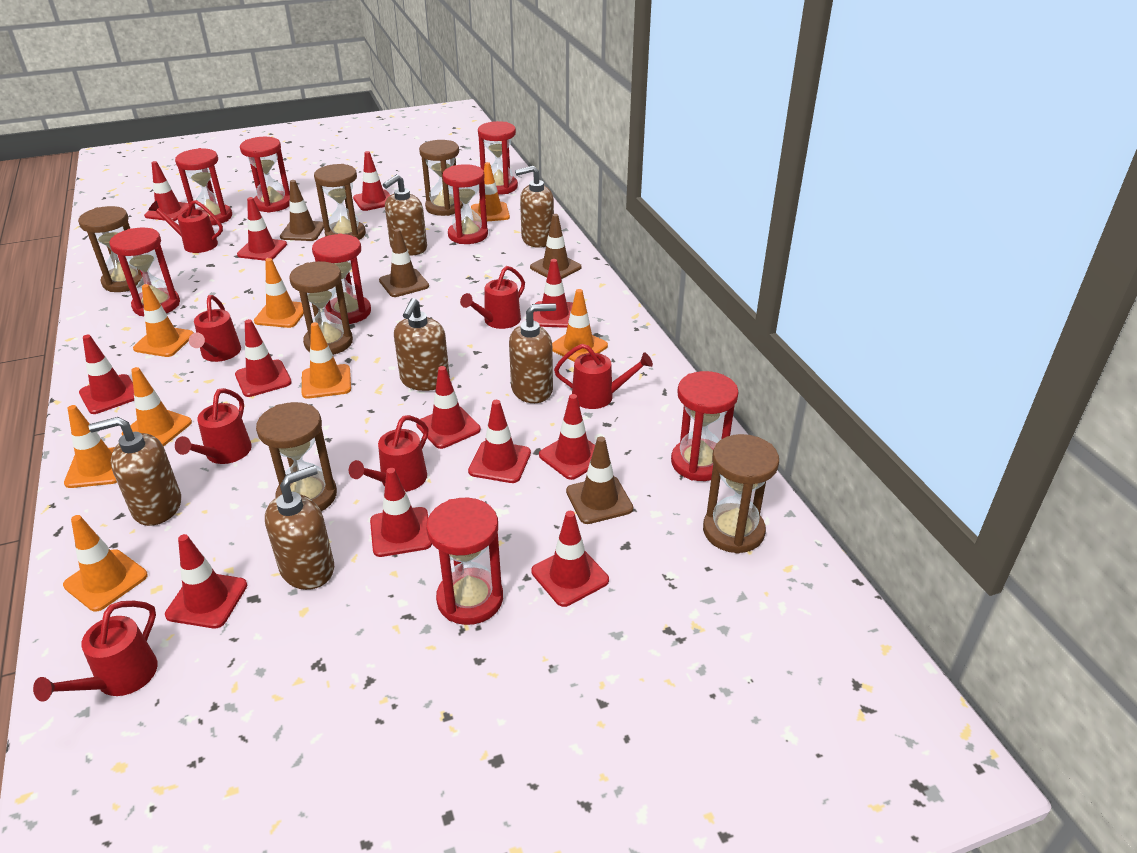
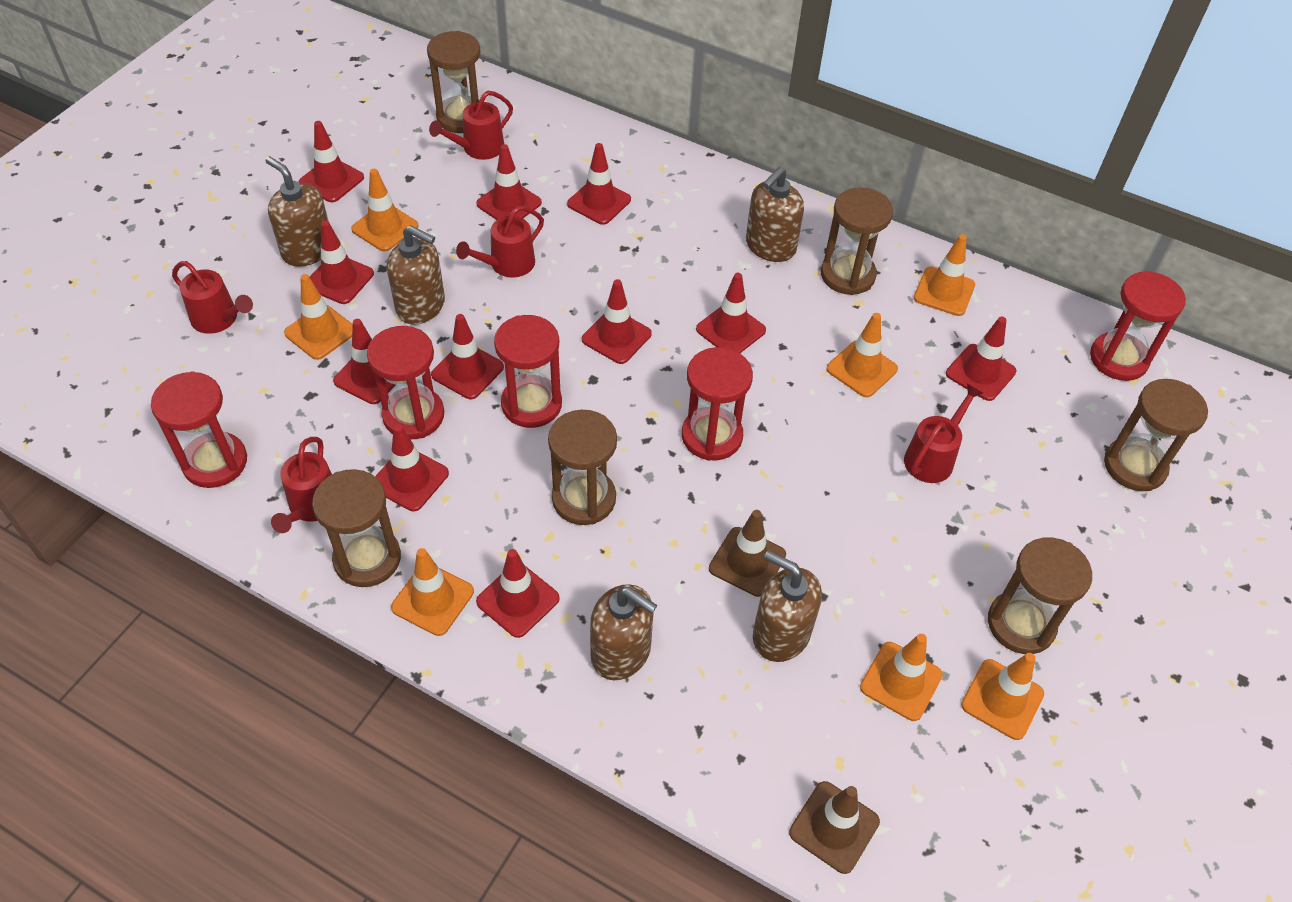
brown soap dispenser: 6 -> 5
brown traffic cone: 4 -> 2
orange traffic cone: 8 -> 7
red hourglass: 8 -> 5
red traffic cone: 12 -> 11
red watering can: 7 -> 5

